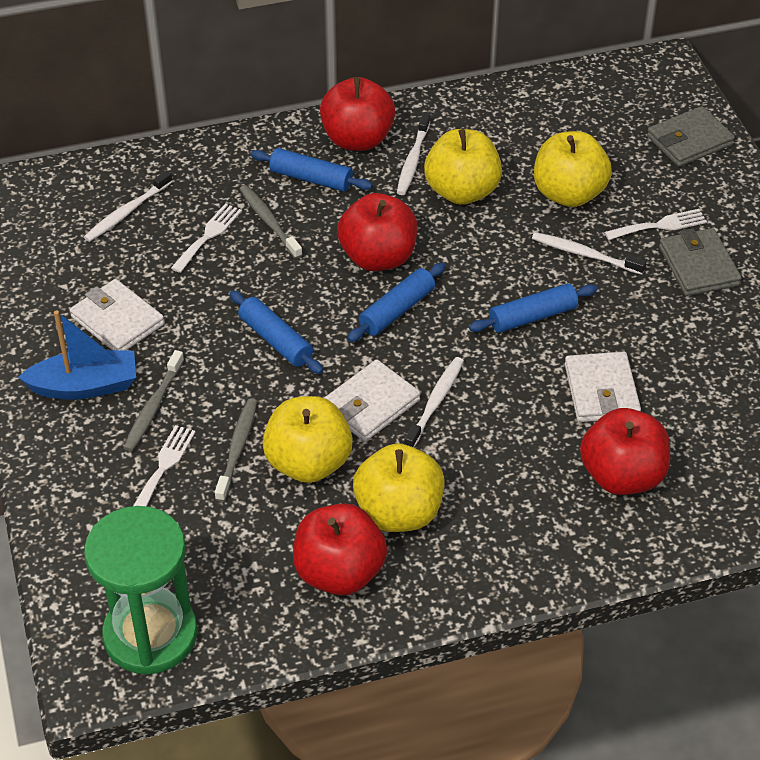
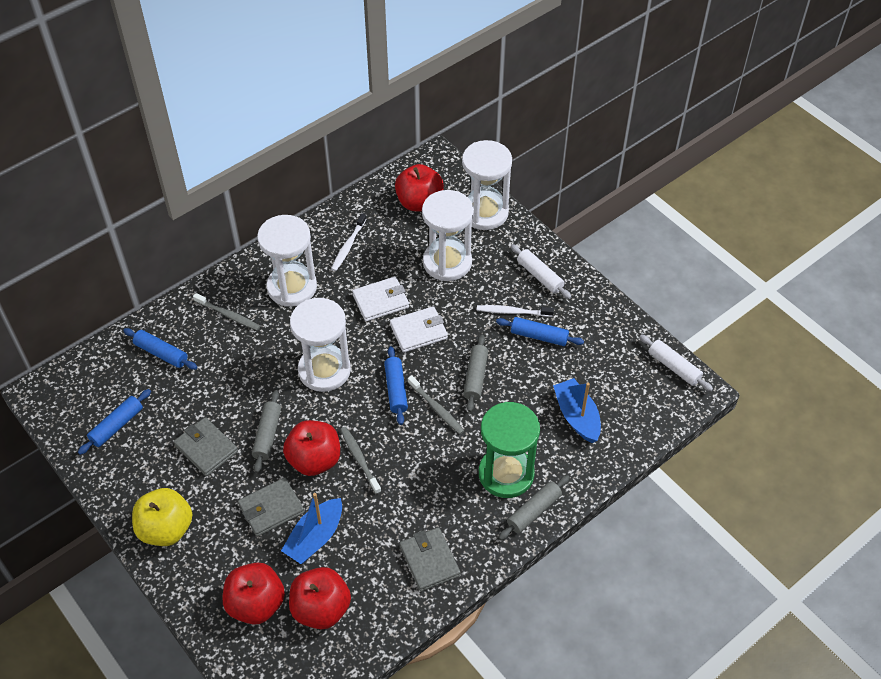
blue boat: 1 -> 2
grey rolling pin: 0 -> 3
grey wallet: 2 -> 3
white fork: 3 -> 0
white hourglass: 0 -> 4
white rolling pin: 0 -> 2
white toothbrush: 4 -> 2
white wallet: 3 -> 2
yellow apple: 4 -> 1

